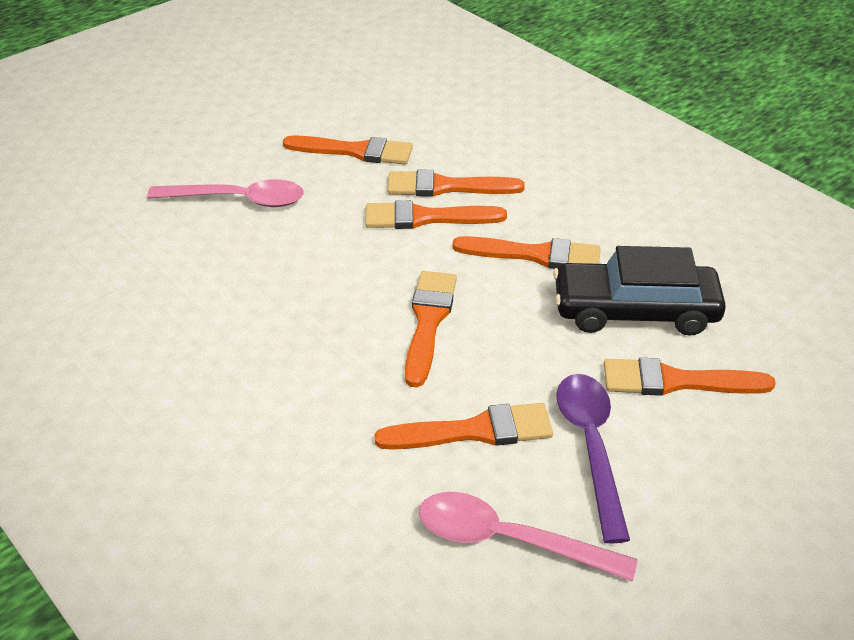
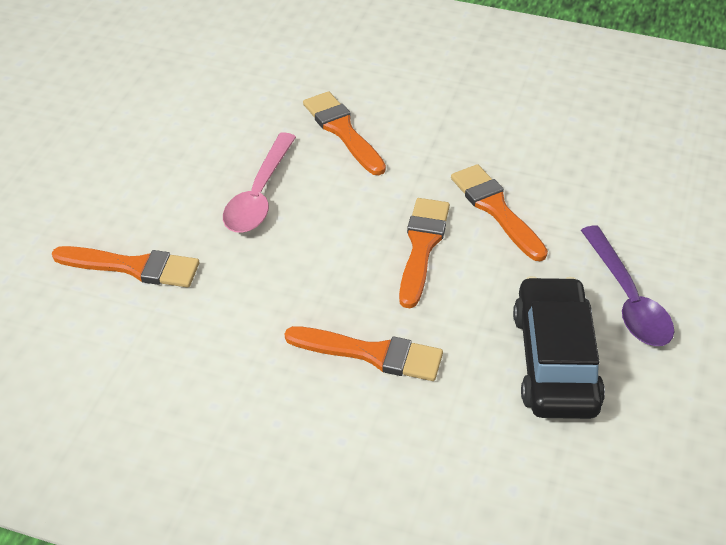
orange brush: 7 -> 5
pink spoon: 2 -> 1

